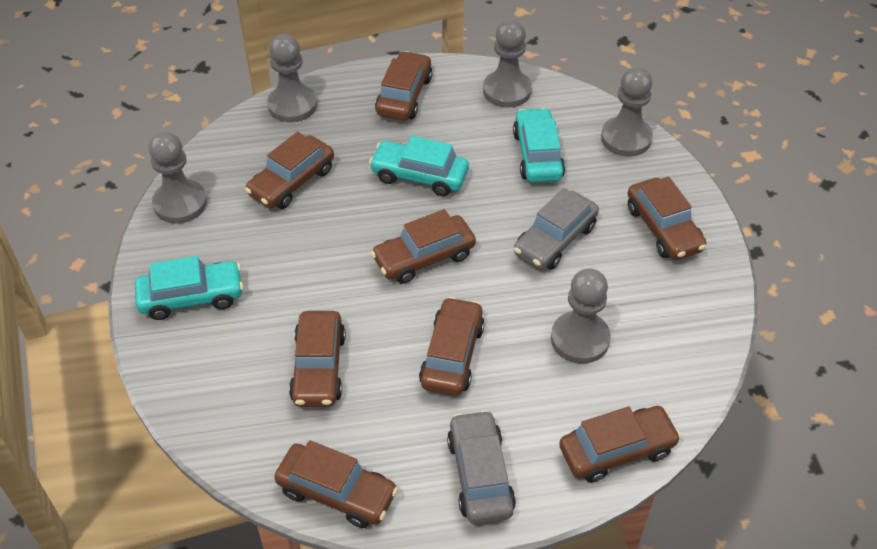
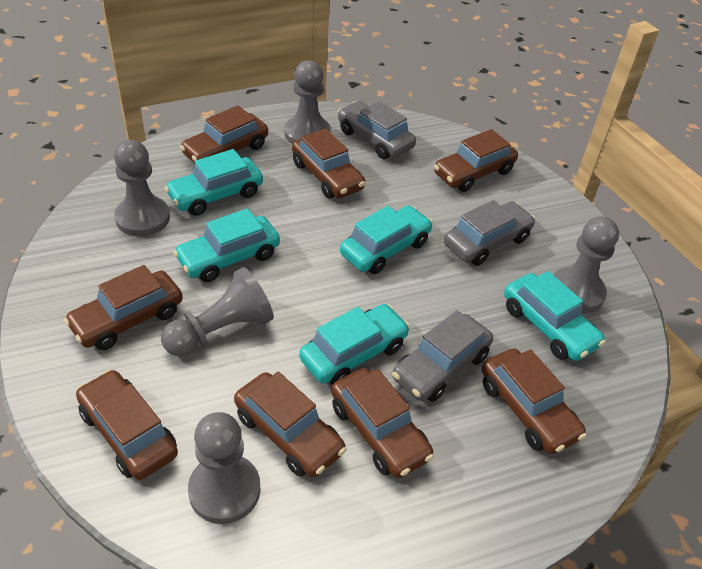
grey car: 2 -> 3
turquoise car: 3 -> 5

